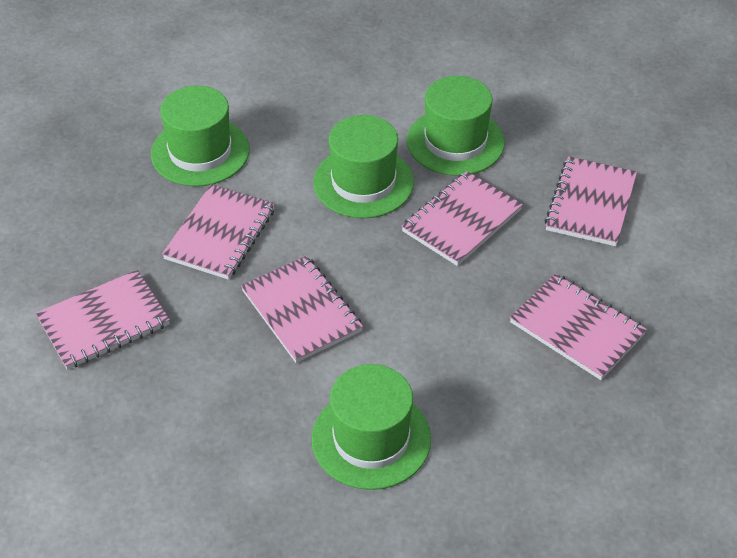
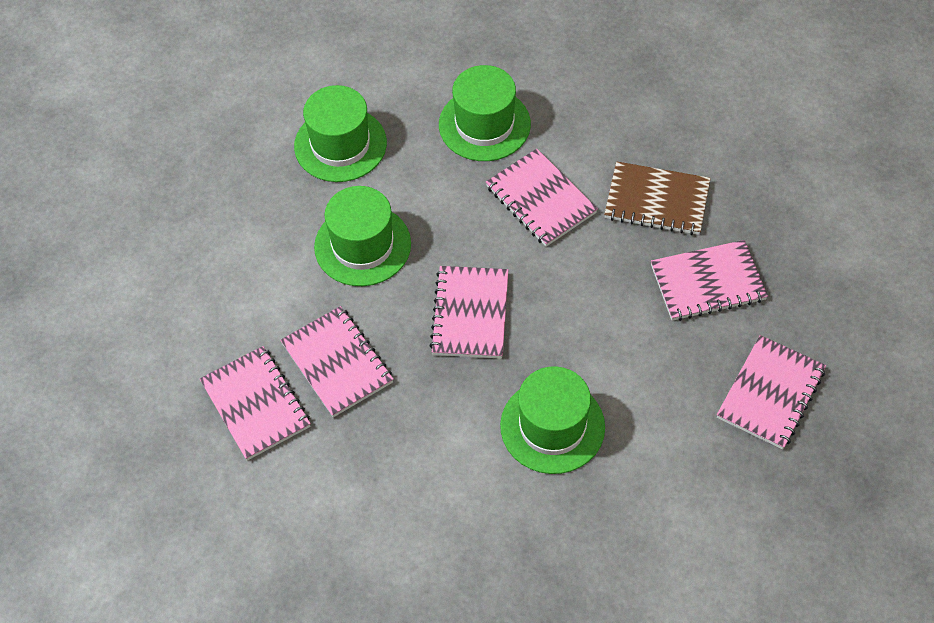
brown notebook: 0 -> 1

